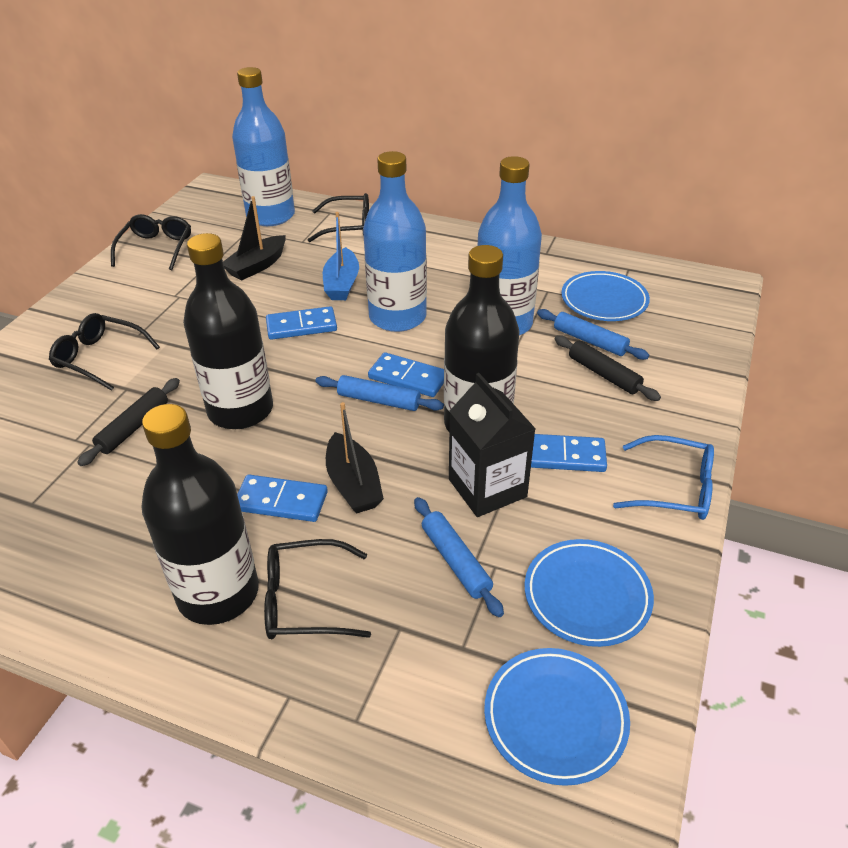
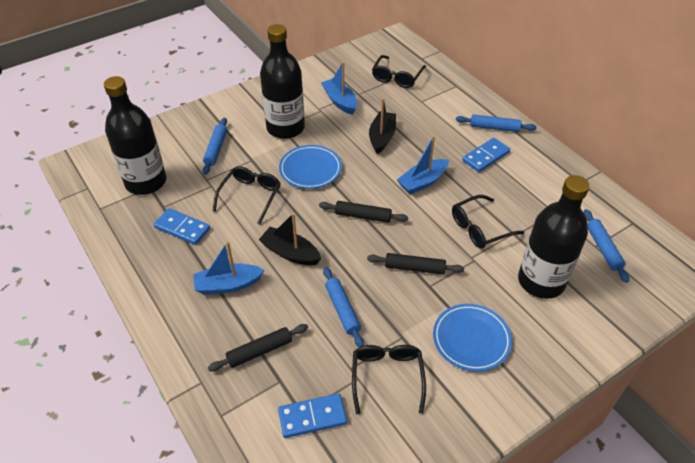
black carton: 1 -> 0
black rolling pin: 2 -> 3
blue boat: 1 -> 3
blue bottle: 3 -> 0
blue domino: 4 -> 3
blue glasses: 1 -> 0
blue plate: 3 -> 2
blue rolling pin: 3 -> 4

